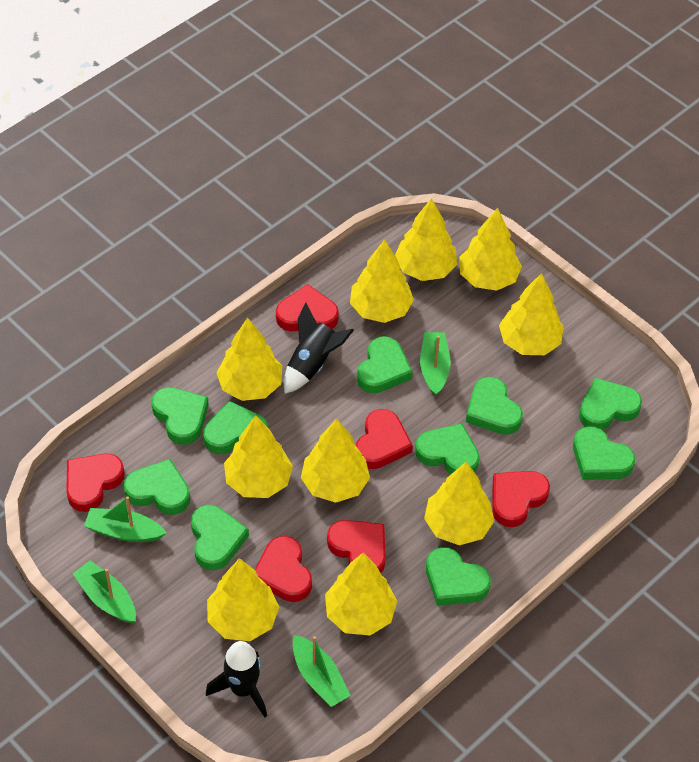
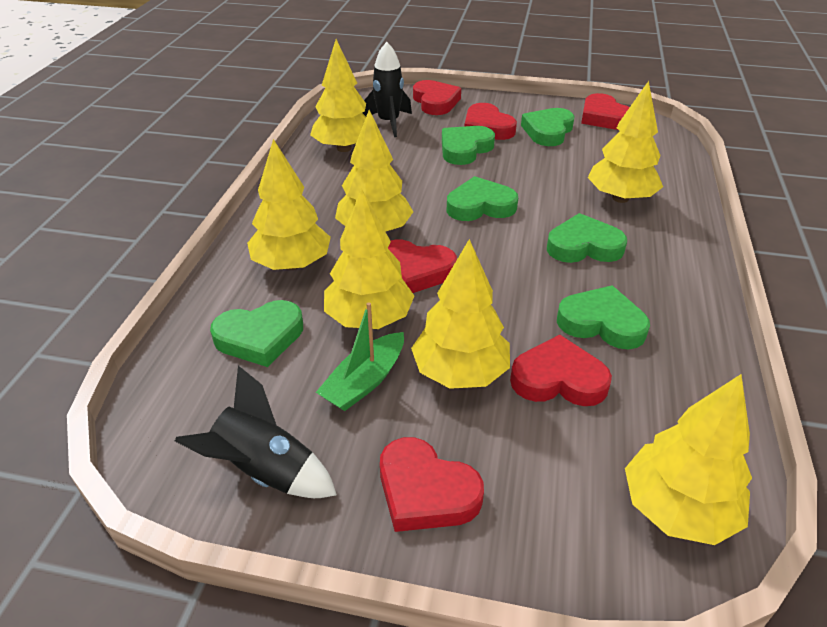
green boat: 4 -> 1
green heart: 10 -> 6
yellow tree: 10 -> 7

